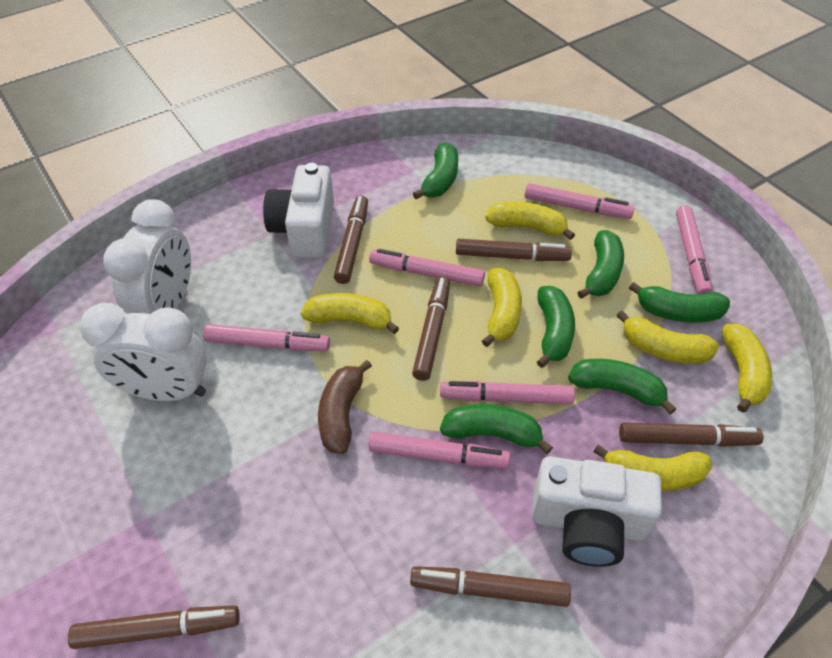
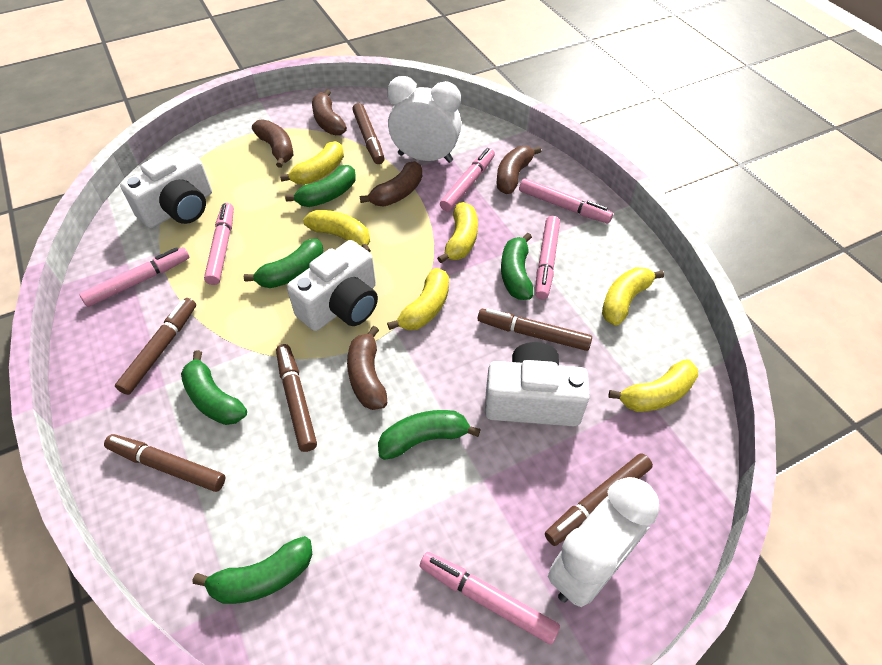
brown banana: 1 -> 5
white camera: 2 -> 3

